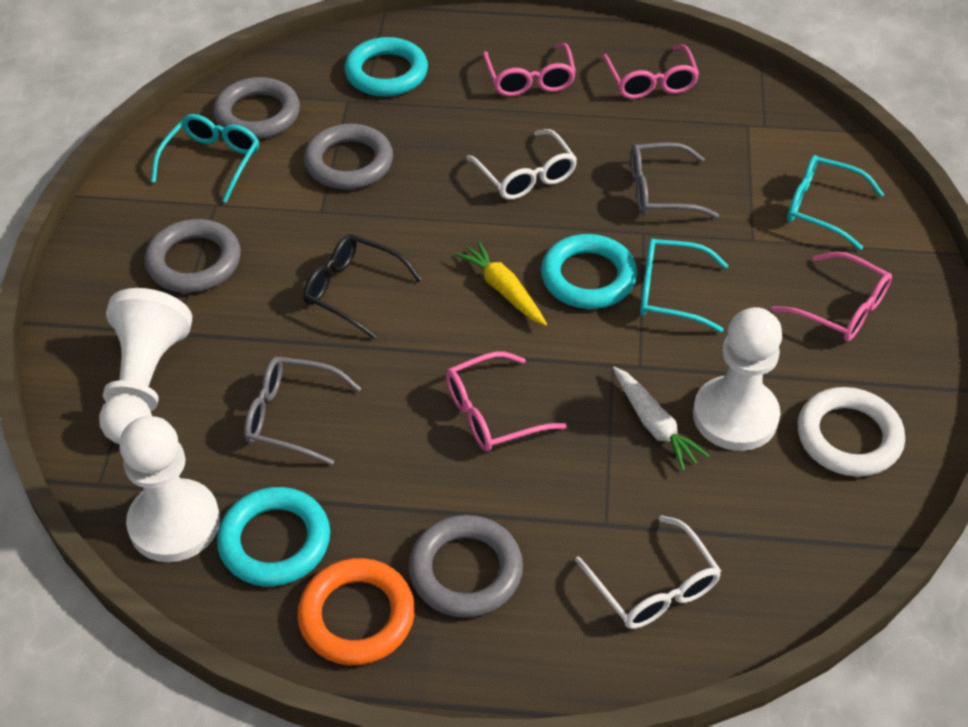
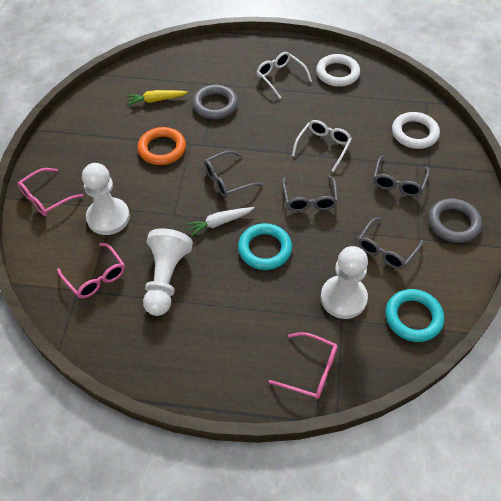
black glasses: 1 -> 0
grey glasses: 2 -> 4
grey ring: 4 -> 2
pink glasses: 4 -> 3
turquoise glasses: 3 -> 0
turquoise ring: 3 -> 2
white ring: 1 -> 2

